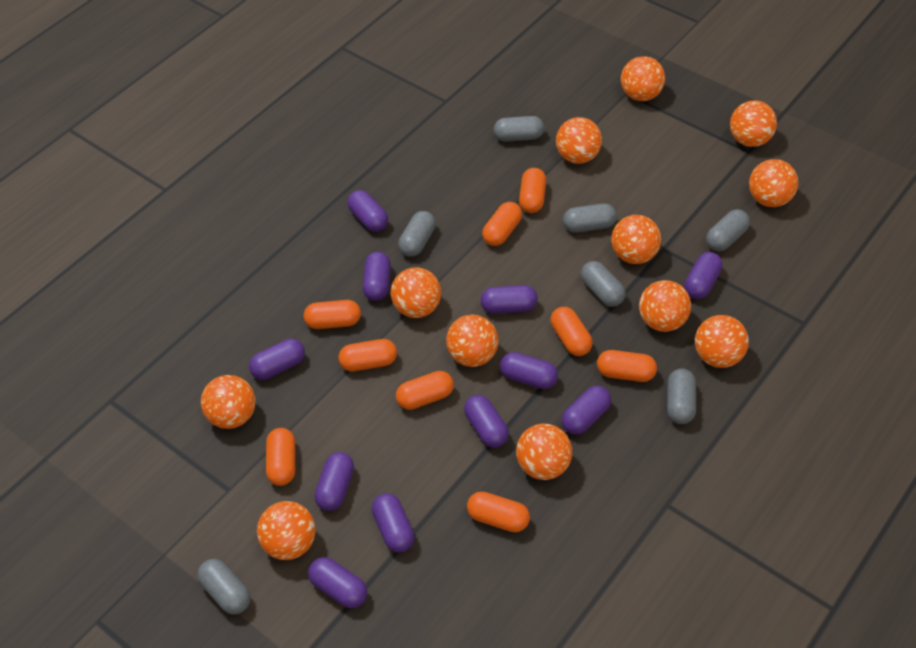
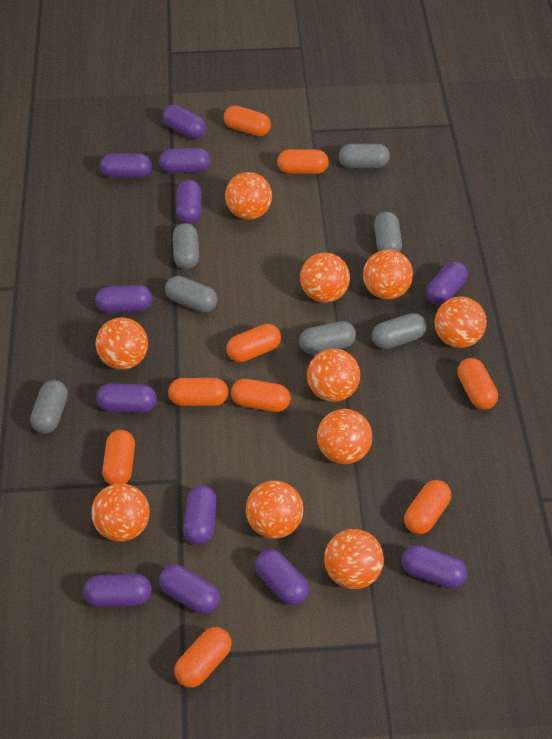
orange ball: 12 -> 10
purple capsule: 11 -> 12

